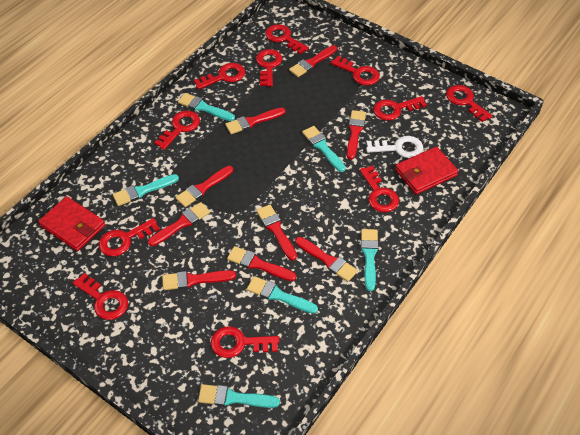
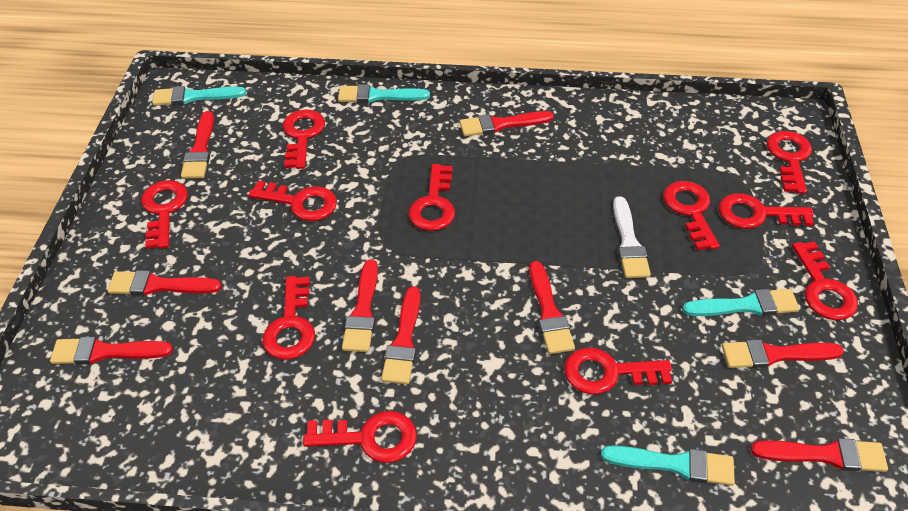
red wallet: 2 -> 0
turquoise brush: 6 -> 4
white brush: 0 -> 1
white key: 1 -> 0

